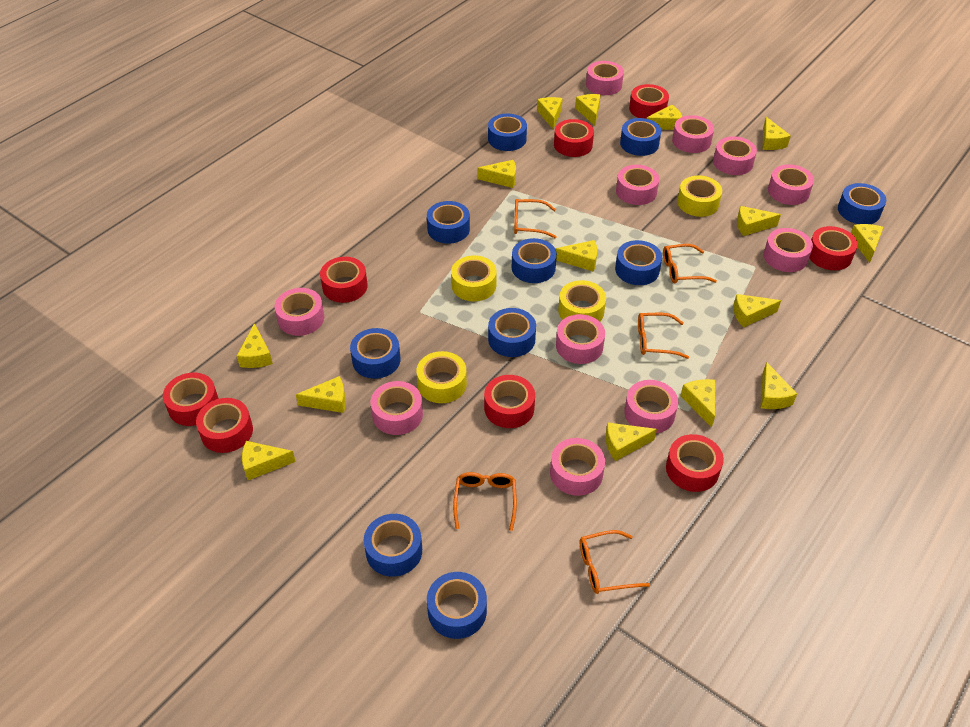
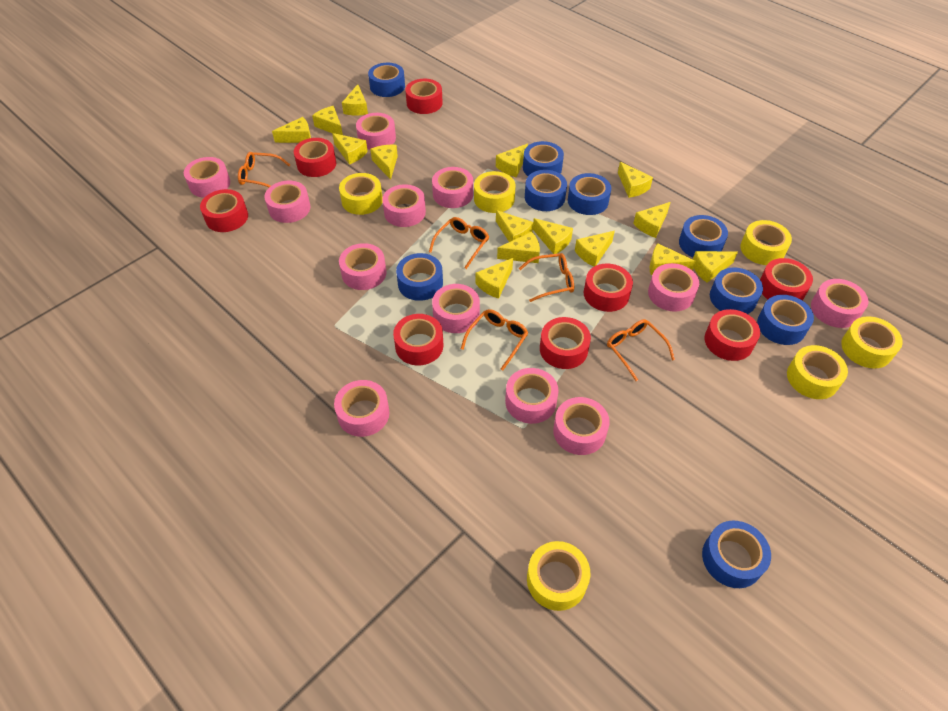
blue tape: 10 -> 9
pink tape: 11 -> 12
yellow tape: 4 -> 6

